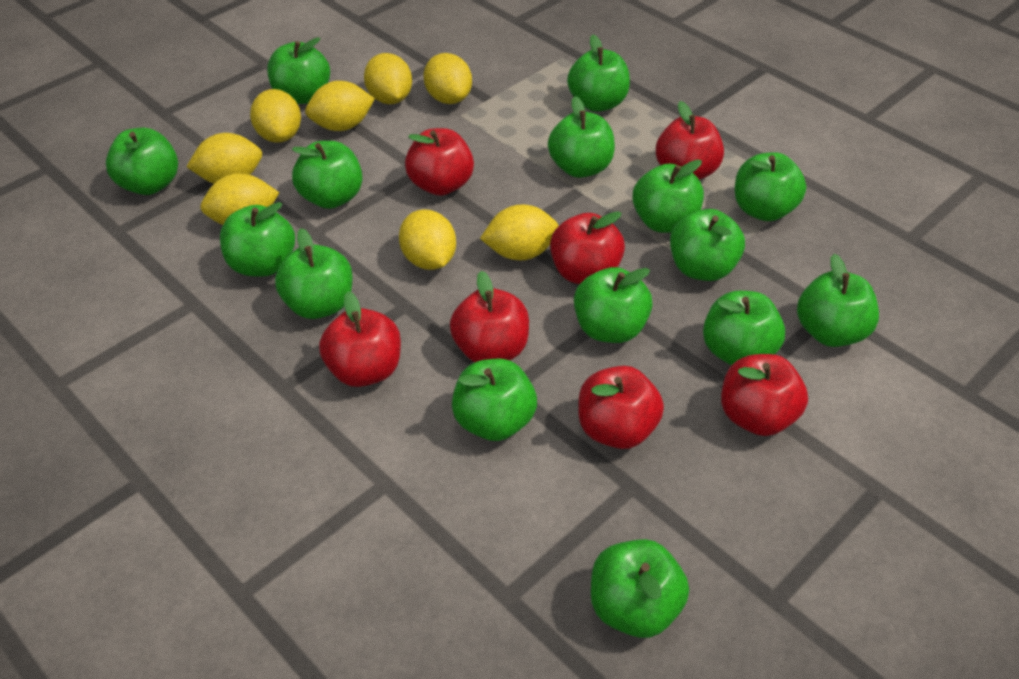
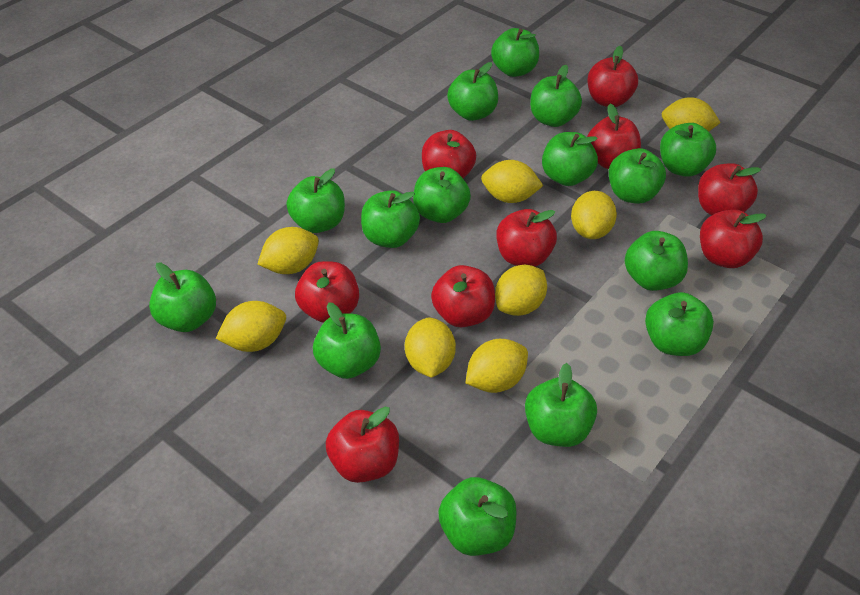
red apple: 7 -> 9

